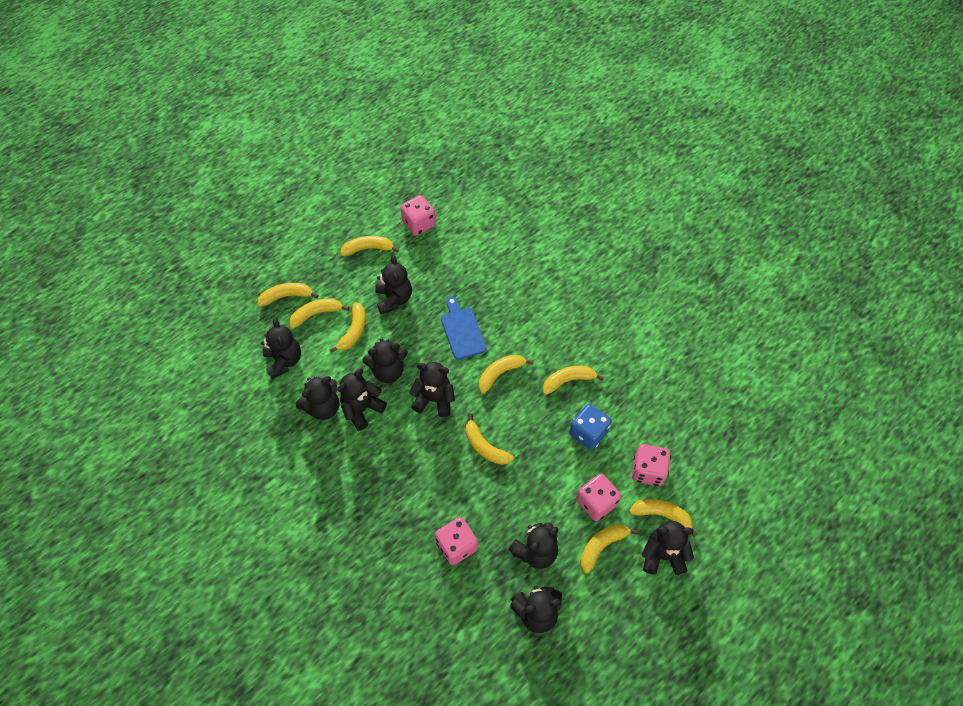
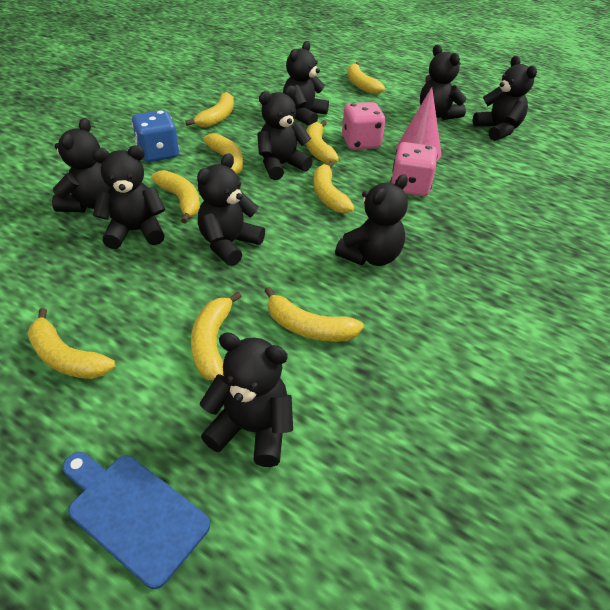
pink cone: 0 -> 1
pink dice: 4 -> 2

